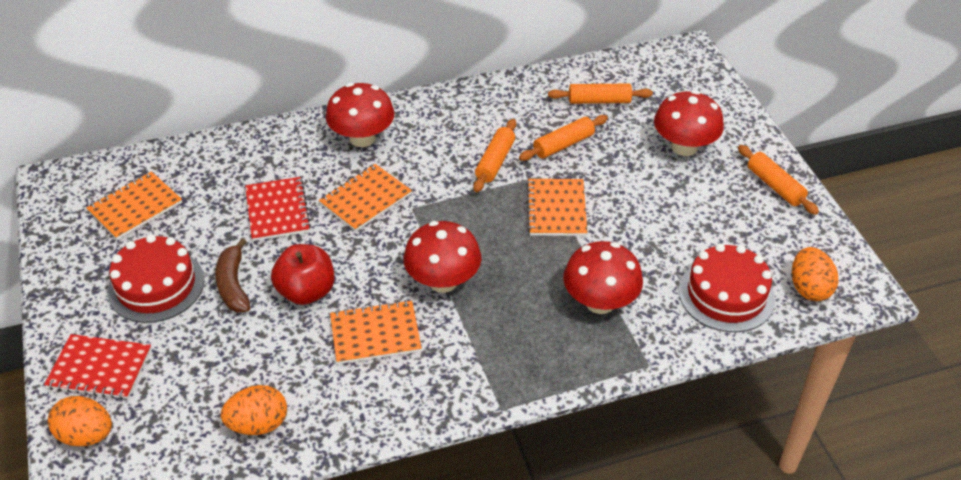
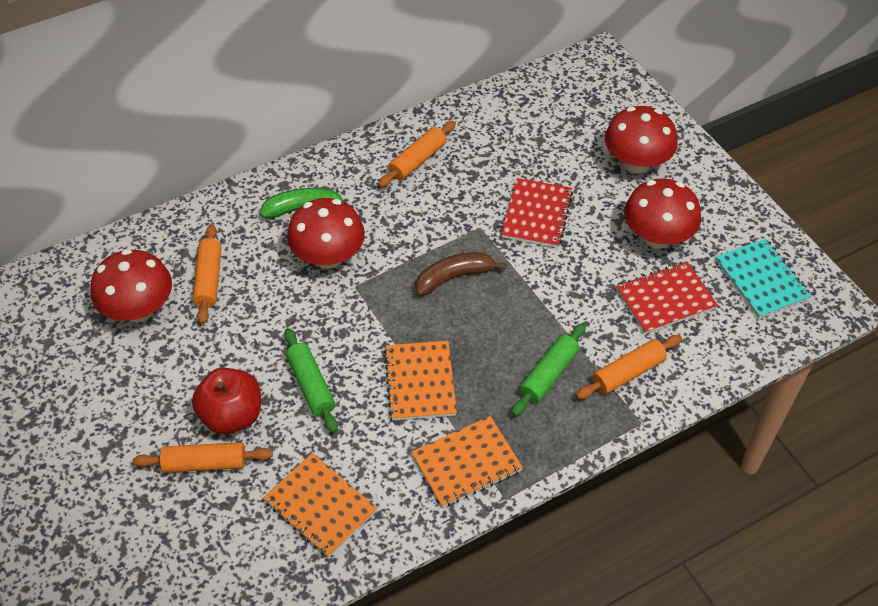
green banana: 0 -> 1
green rolling pin: 0 -> 2
orange egg: 3 -> 0
orange notebook: 4 -> 3
red cake: 2 -> 0
turquoise notebook: 0 -> 1

